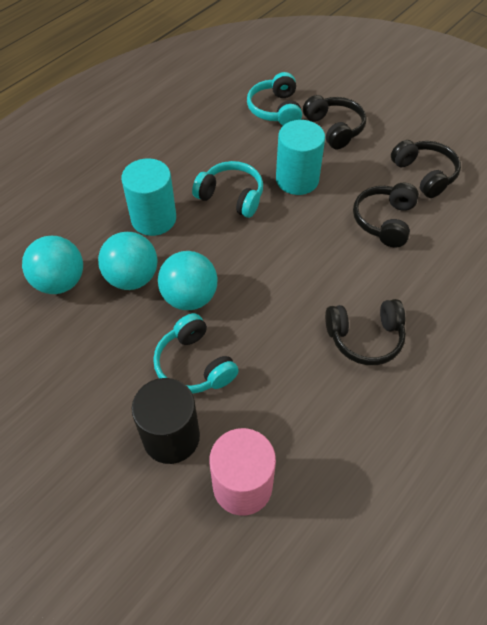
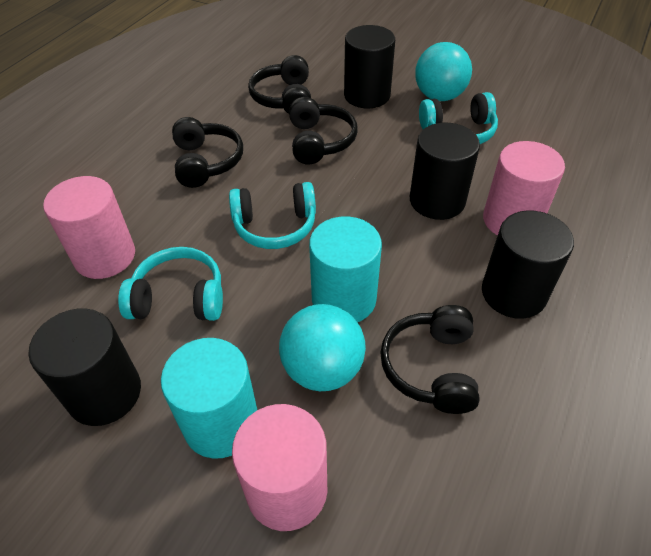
black cylinder: 1 -> 4
pink cylinder: 1 -> 3
turquoise ball: 3 -> 2

